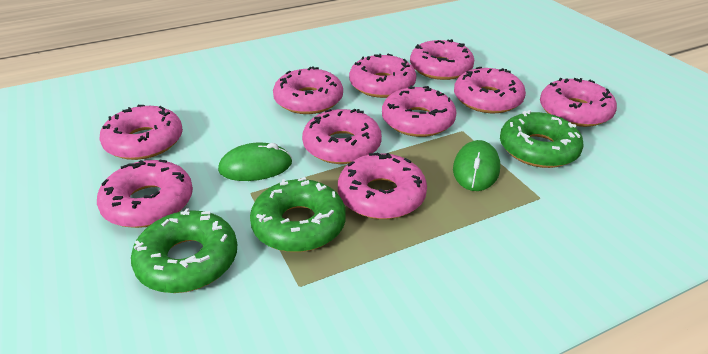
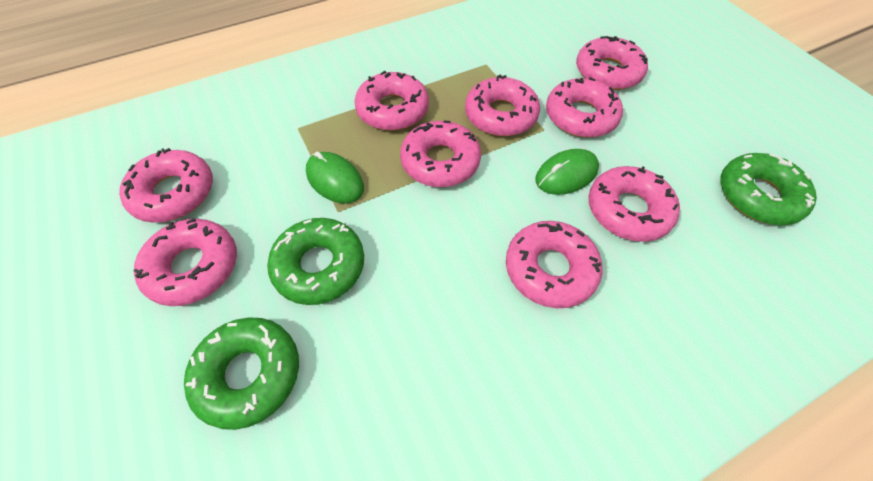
pink donut: 10 -> 9

